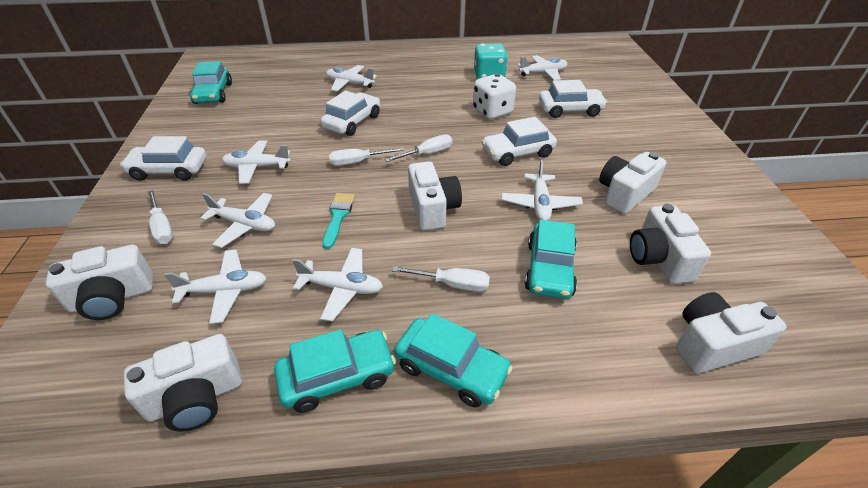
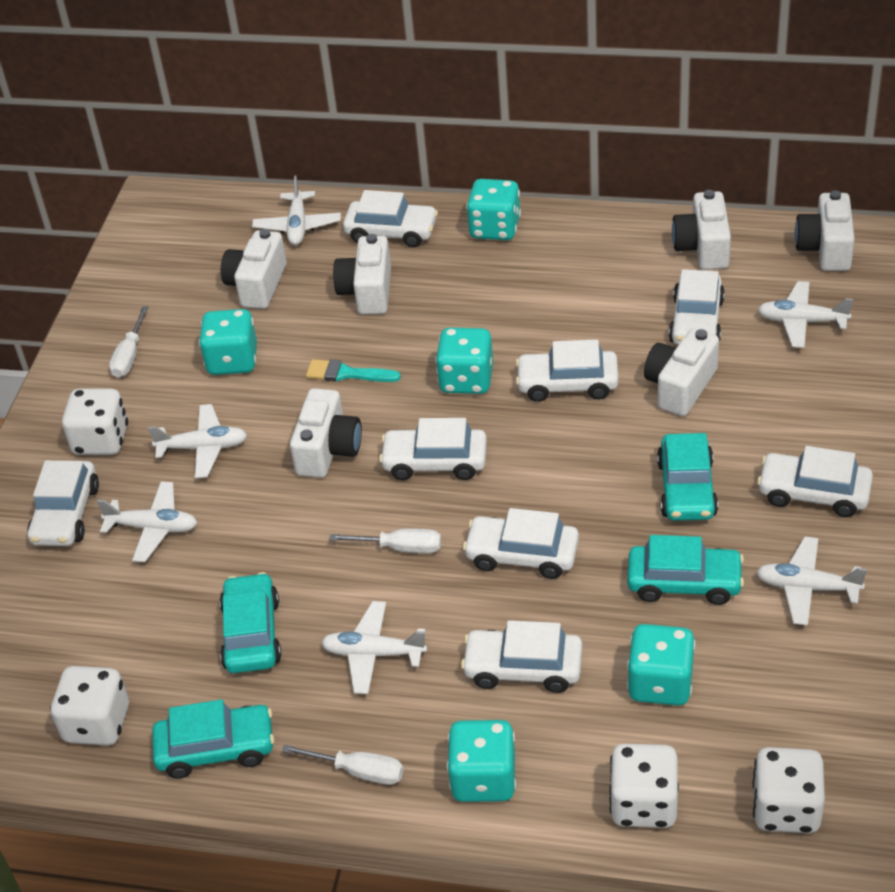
turquoise dice: 1 -> 5
white car: 4 -> 8
white dice: 1 -> 4
white plane: 7 -> 6
white screwdriver: 4 -> 3

